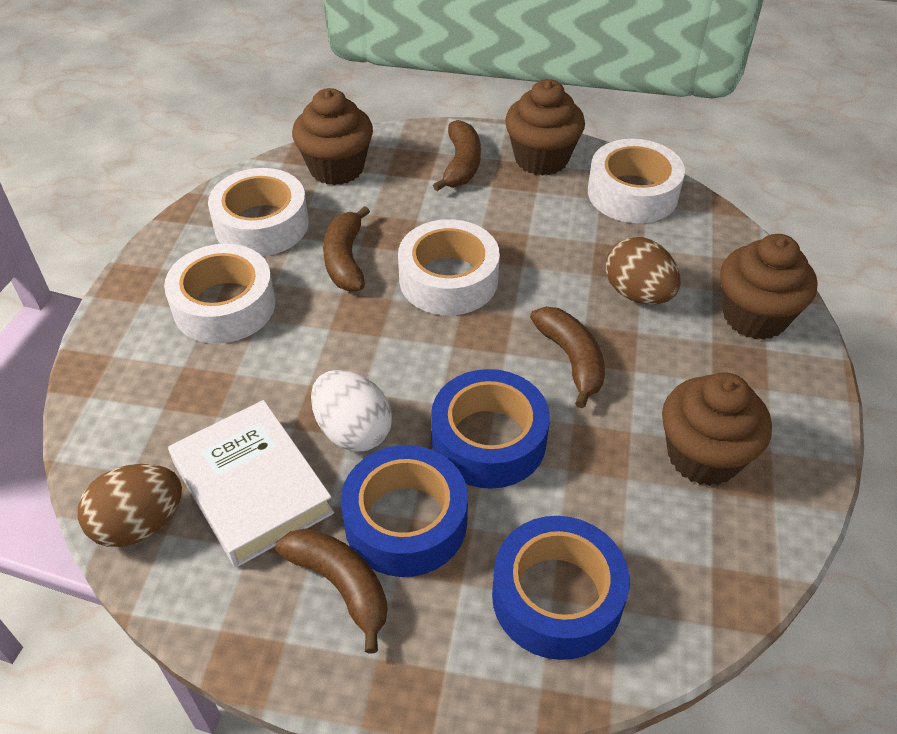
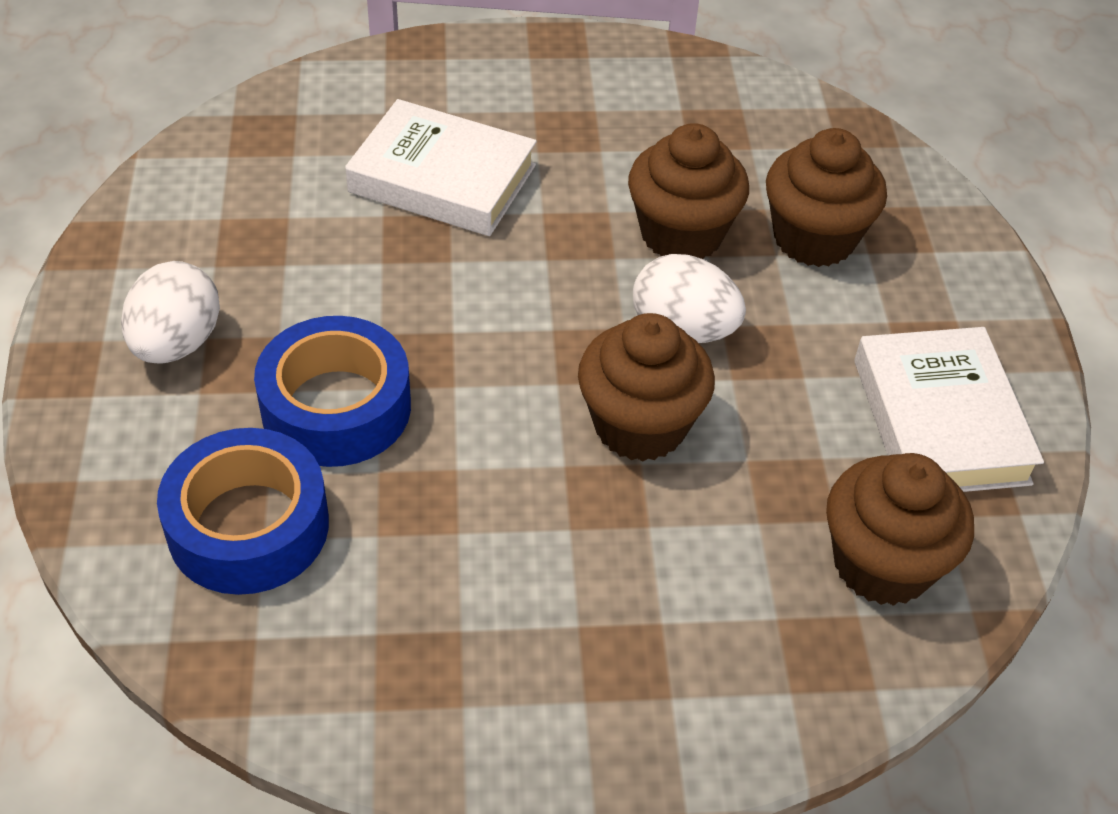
blue tape: 3 -> 2
brown banana: 4 -> 0
brown egg: 2 -> 0
white book: 1 -> 2
white egg: 1 -> 2
white tape: 4 -> 0

